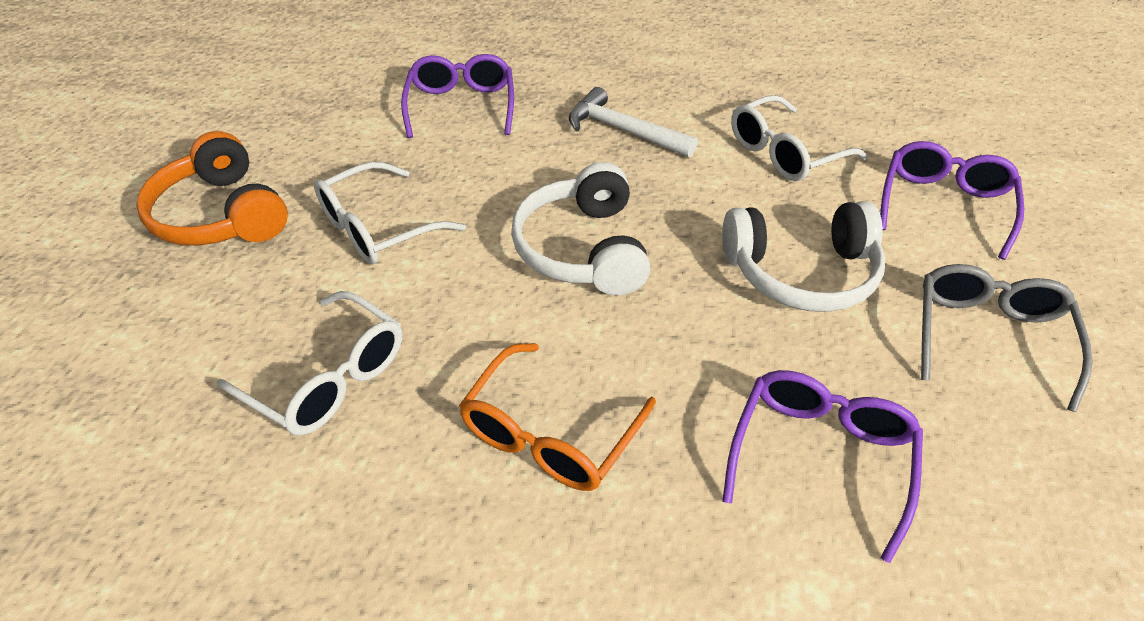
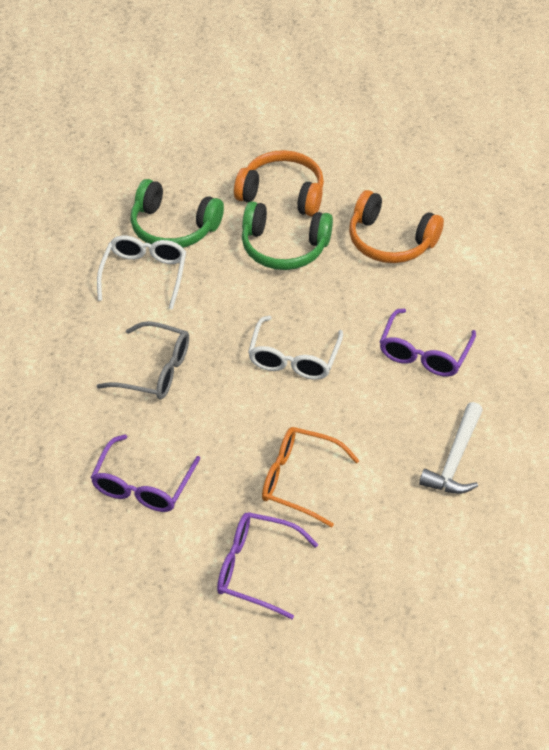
green headphones: 0 -> 2
orange headphones: 1 -> 2
white glasses: 3 -> 2
white headphones: 2 -> 0

